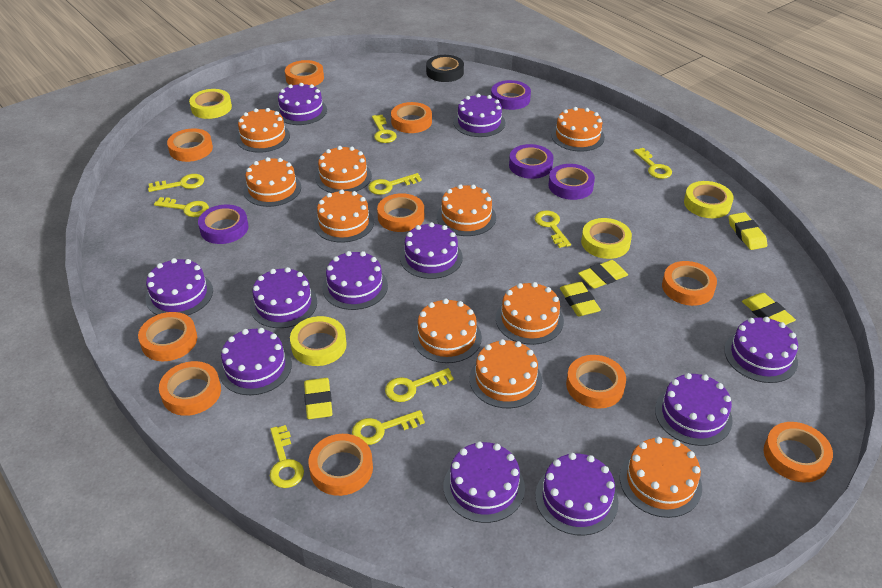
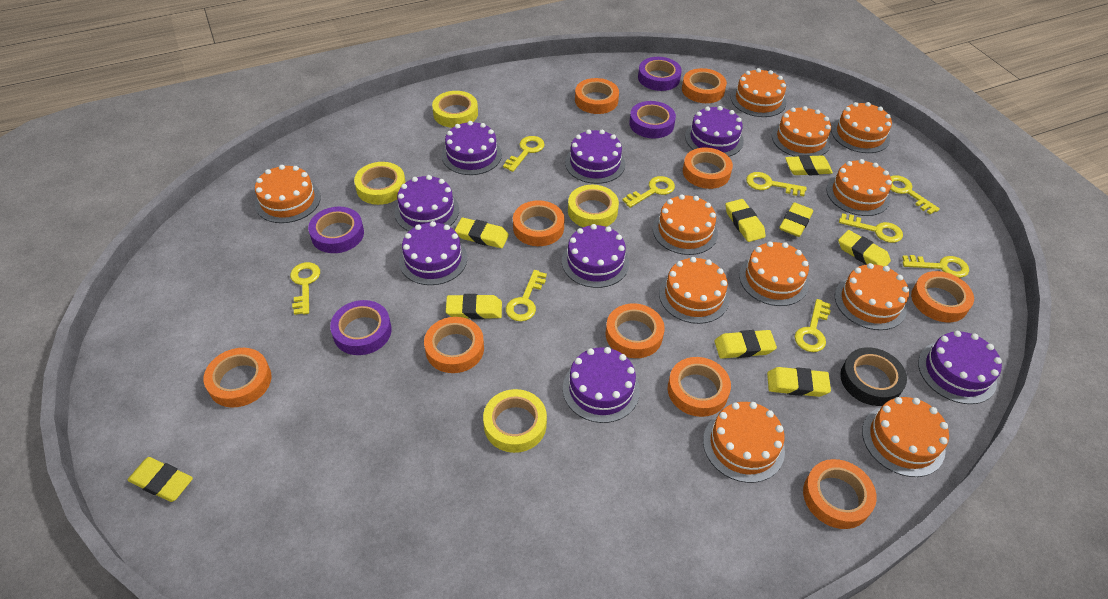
orange cake: 10 -> 11
purple cake: 11 -> 8
yellow eraser: 5 -> 9

